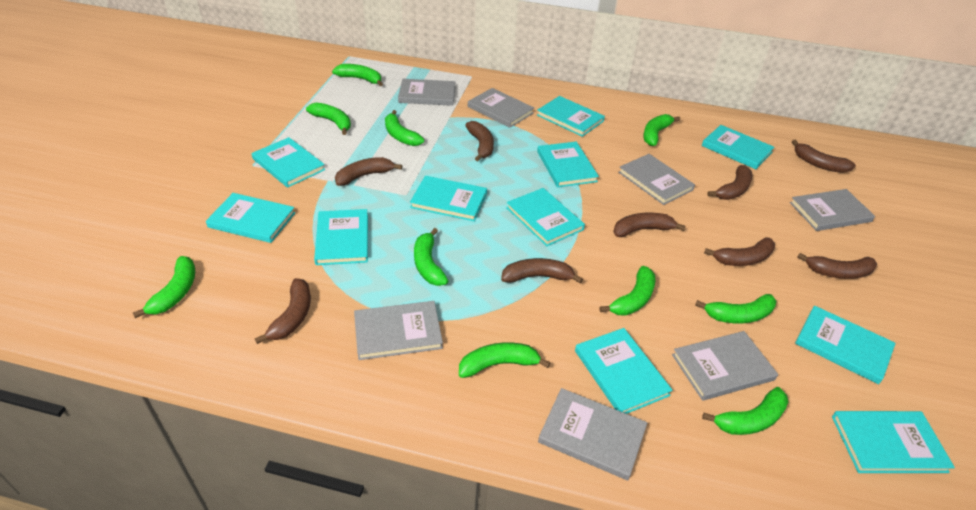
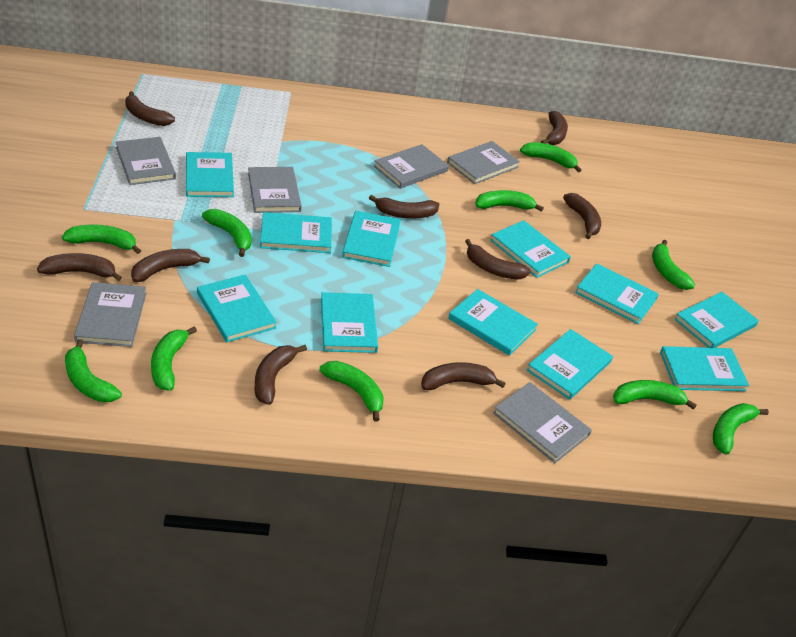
grey book: 7 -> 6

